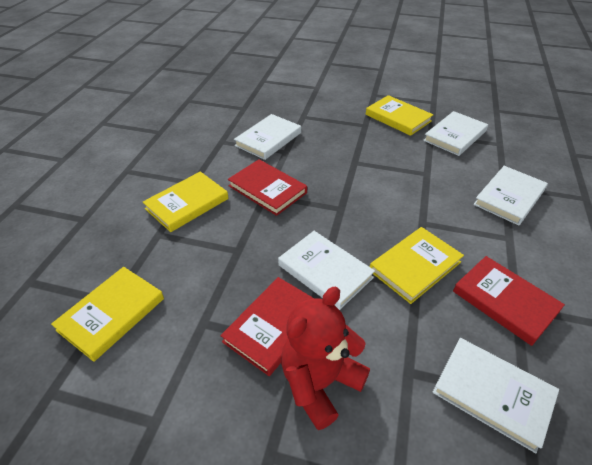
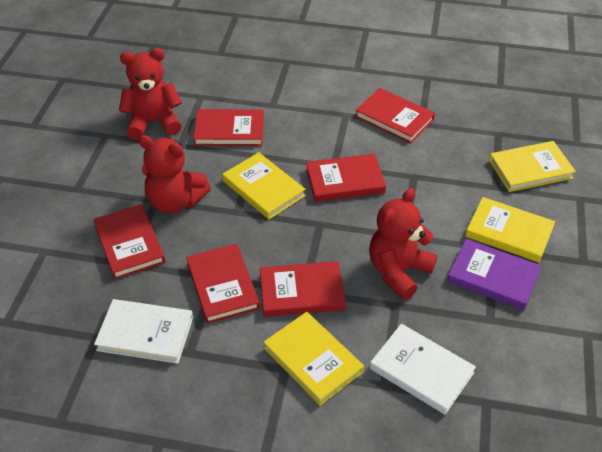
purple book: 0 -> 1
red book: 3 -> 6
red teddy bear: 1 -> 3
white book: 5 -> 2

